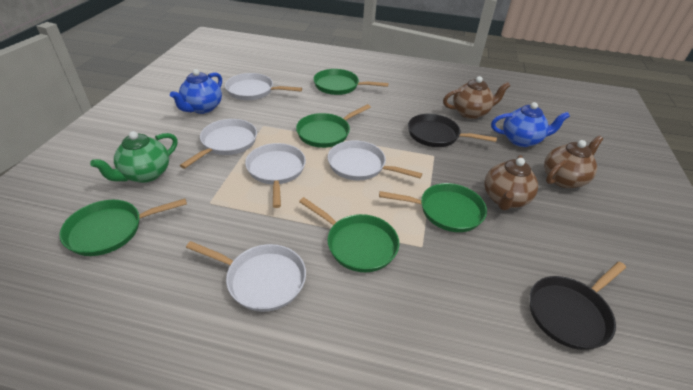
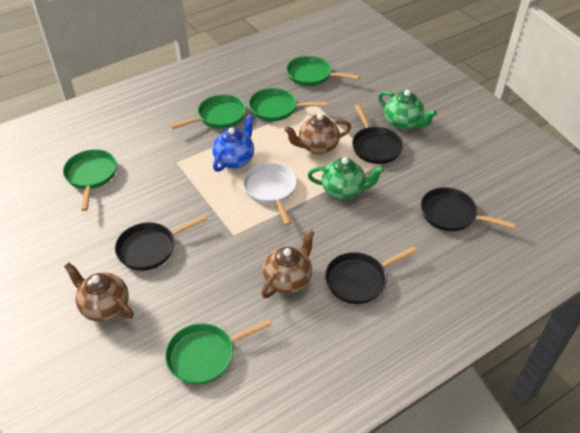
black pan: 2 -> 4
blue teapot: 2 -> 1
green teapot: 1 -> 2
white pan: 5 -> 1

